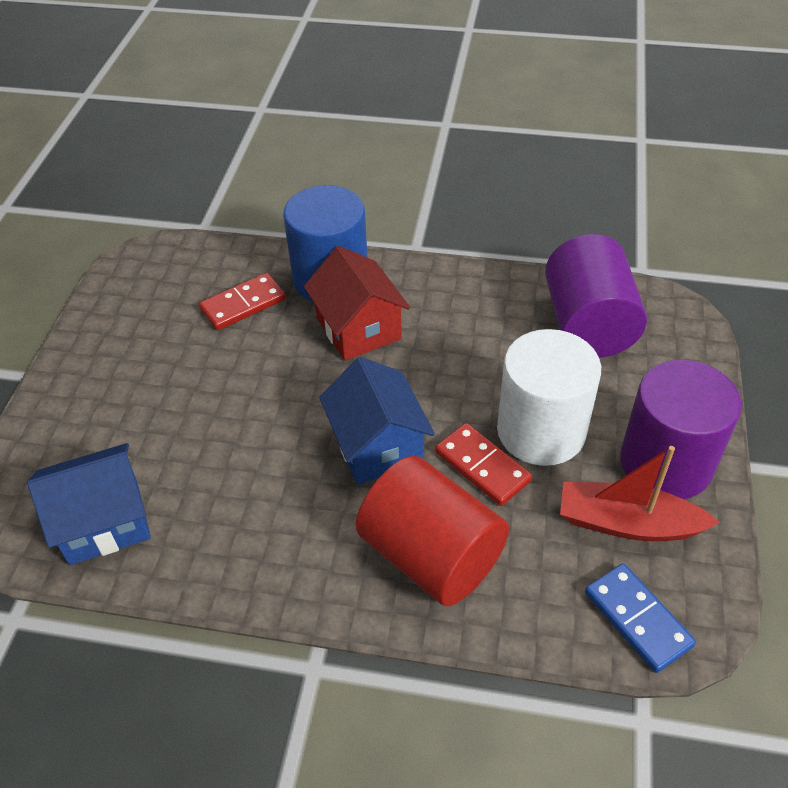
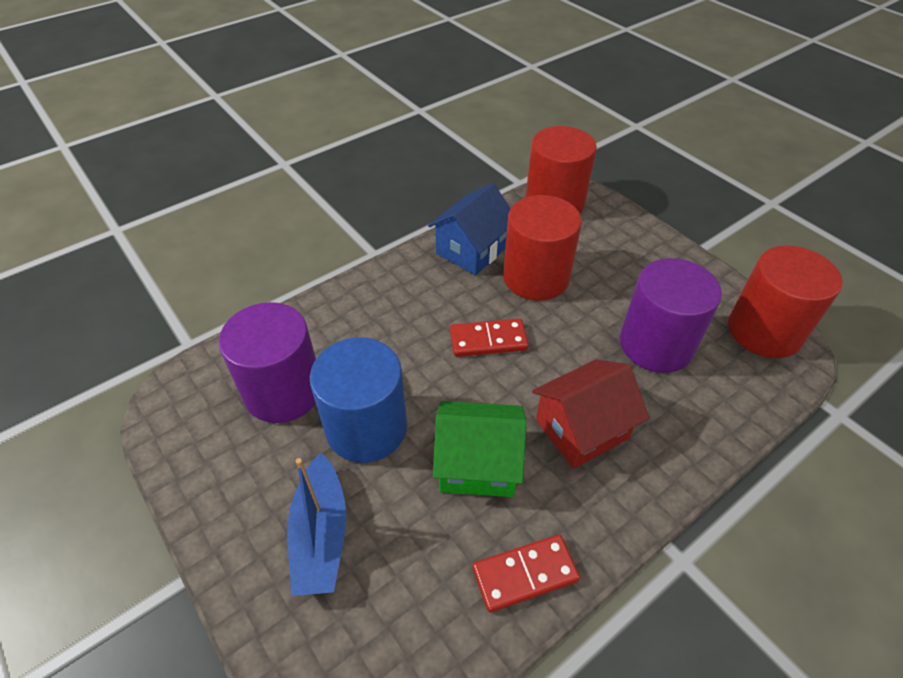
blue boat: 0 -> 1
blue domino: 1 -> 0
blue house: 2 -> 1
green house: 0 -> 1
red boat: 1 -> 0
red cylinder: 1 -> 3
white cylinder: 1 -> 0

